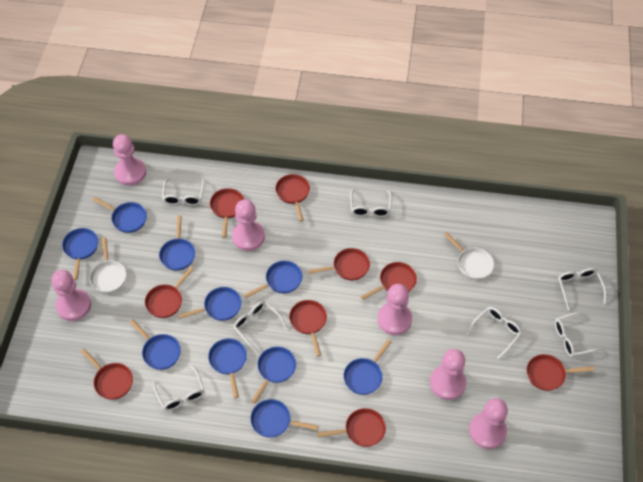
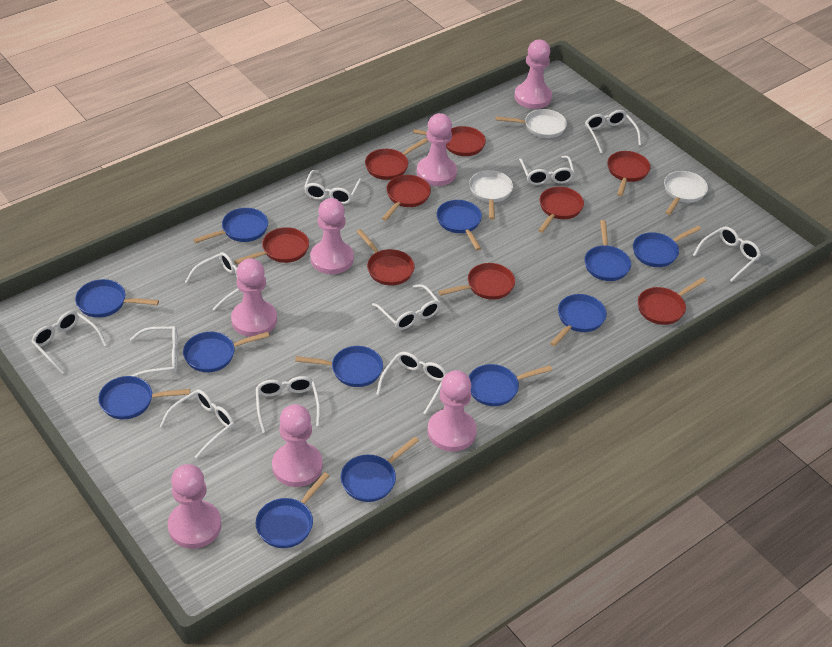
blue pan: 10 -> 12
pink pawn: 6 -> 7
white glasses: 7 -> 11
white pan: 2 -> 3

